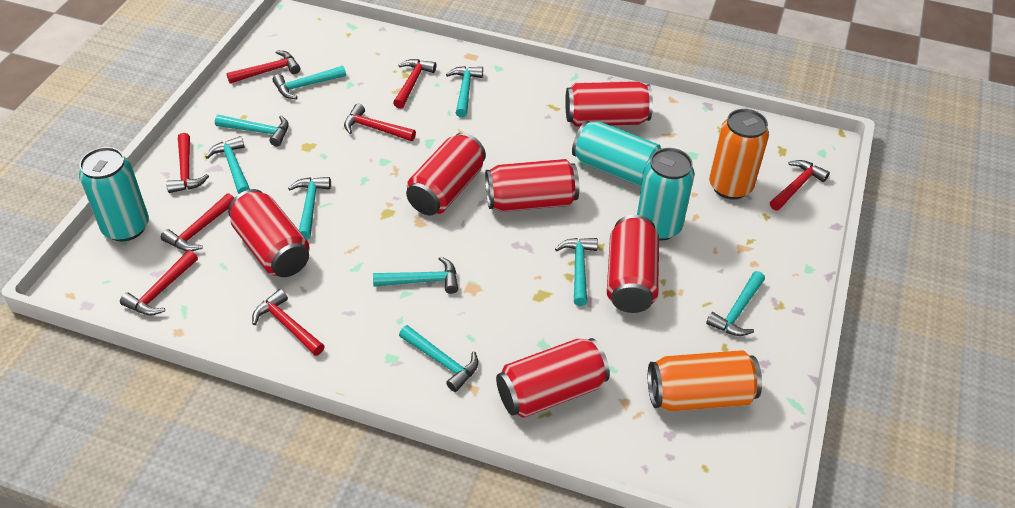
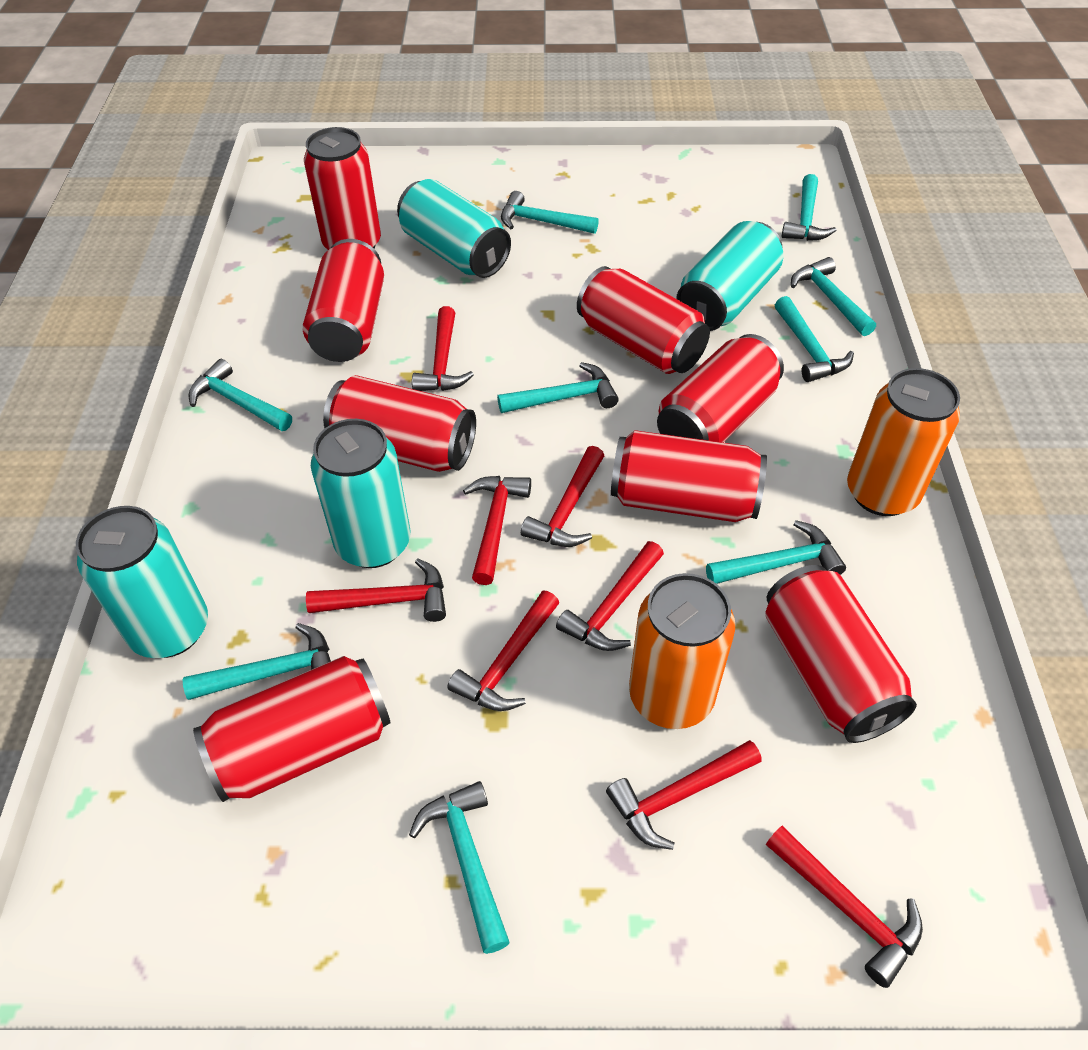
red can: 6 -> 8
turquoise can: 3 -> 4

